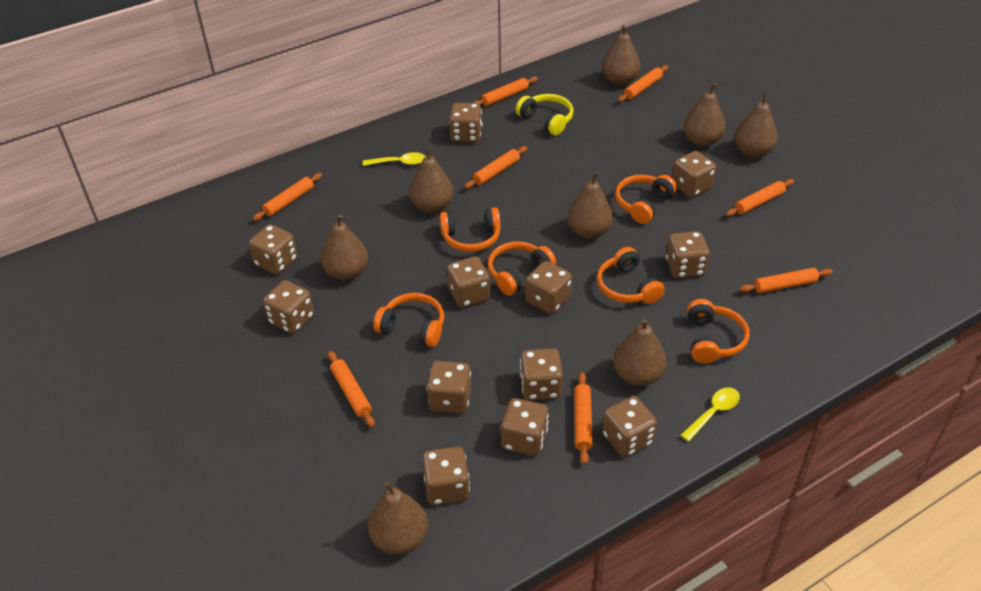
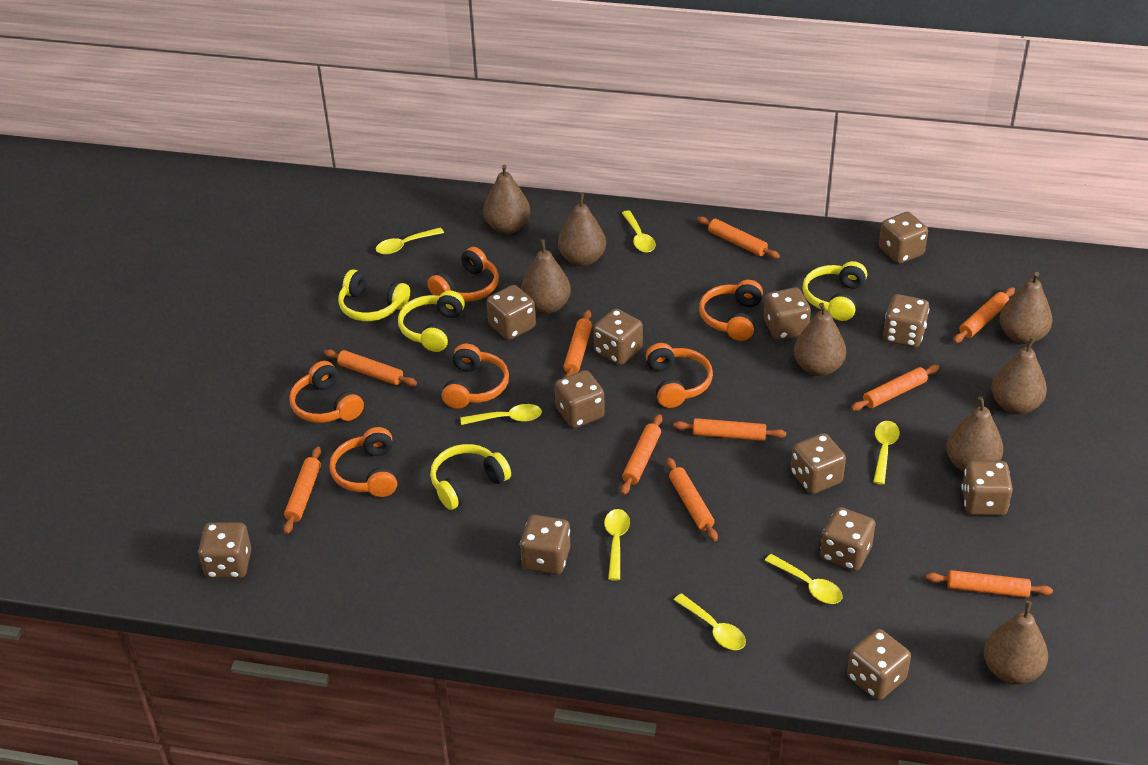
orange rolling pin: 8 -> 10
yellow headphones: 1 -> 4
yellow spoon: 2 -> 7

